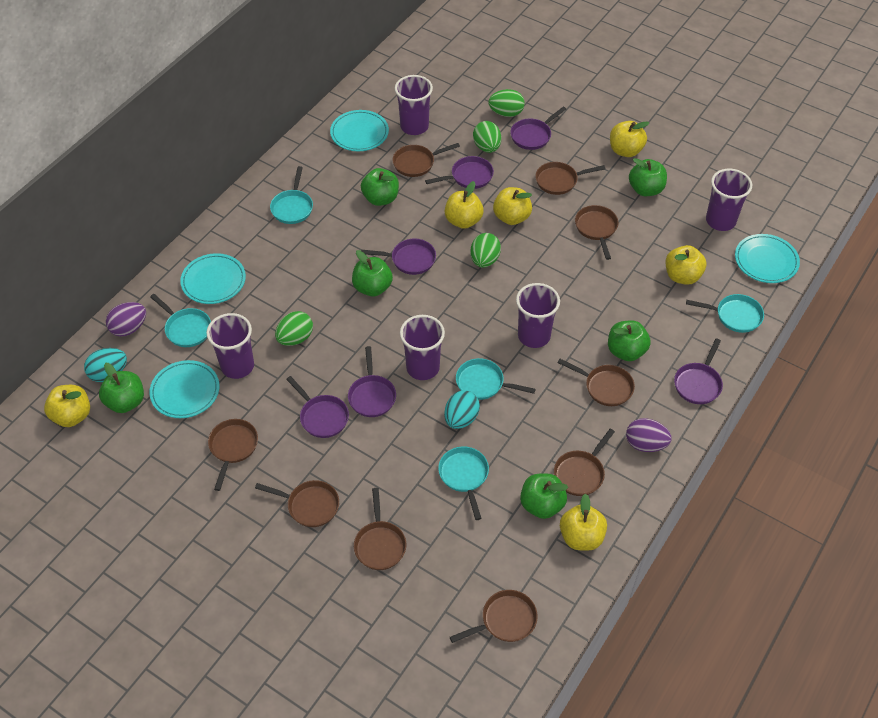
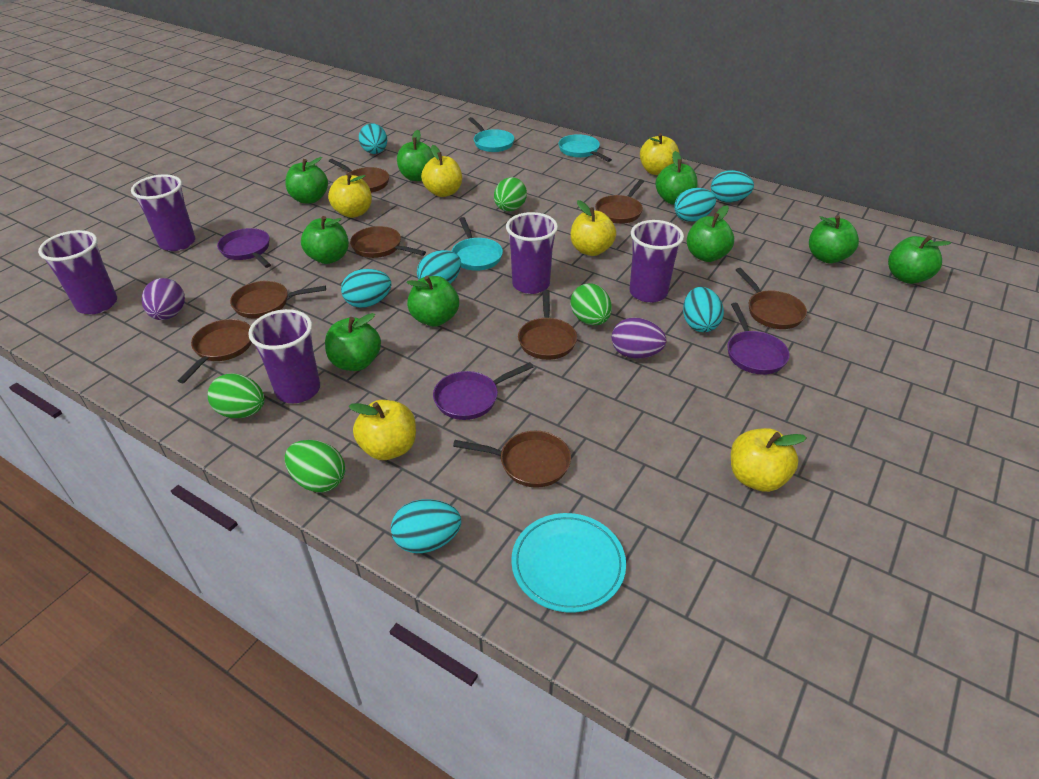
brown pan: 9 -> 8
green apple: 6 -> 9
purple pan: 6 -> 3
turquoise egg: 2 -> 7
turquoise pan: 5 -> 3
turquoise plate: 4 -> 1

